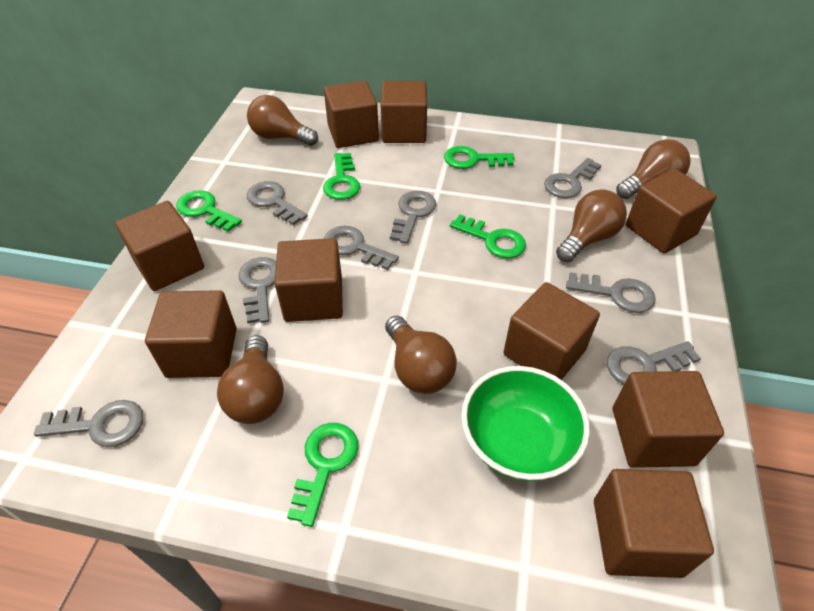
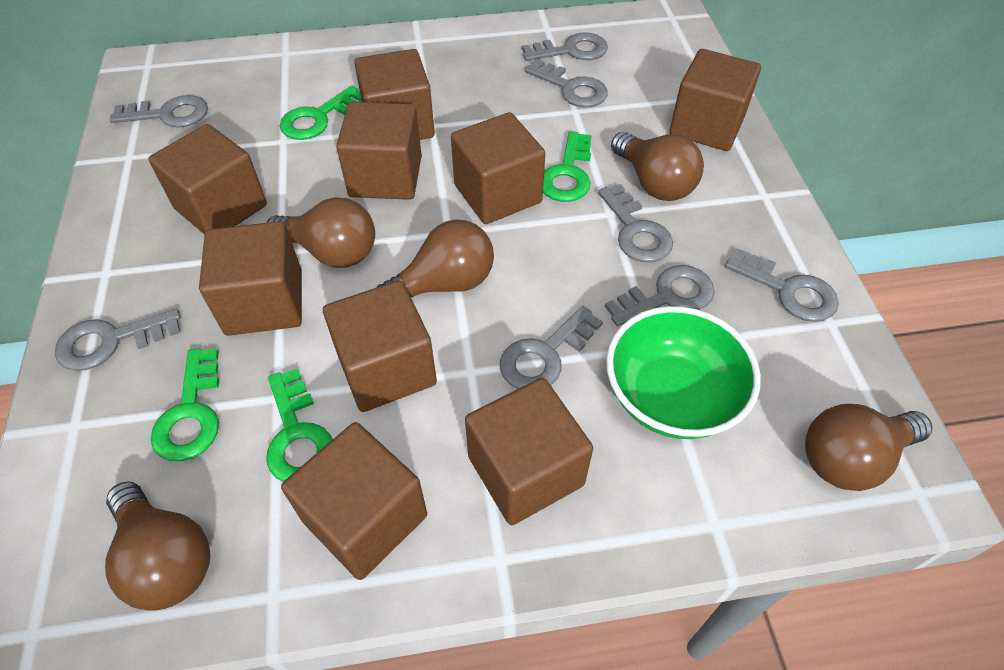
green key: 5 -> 4

